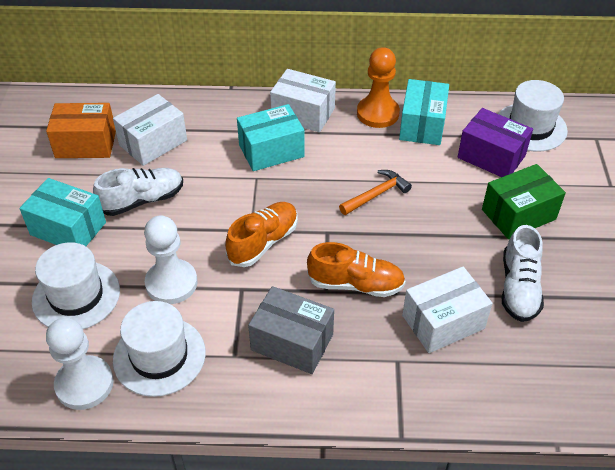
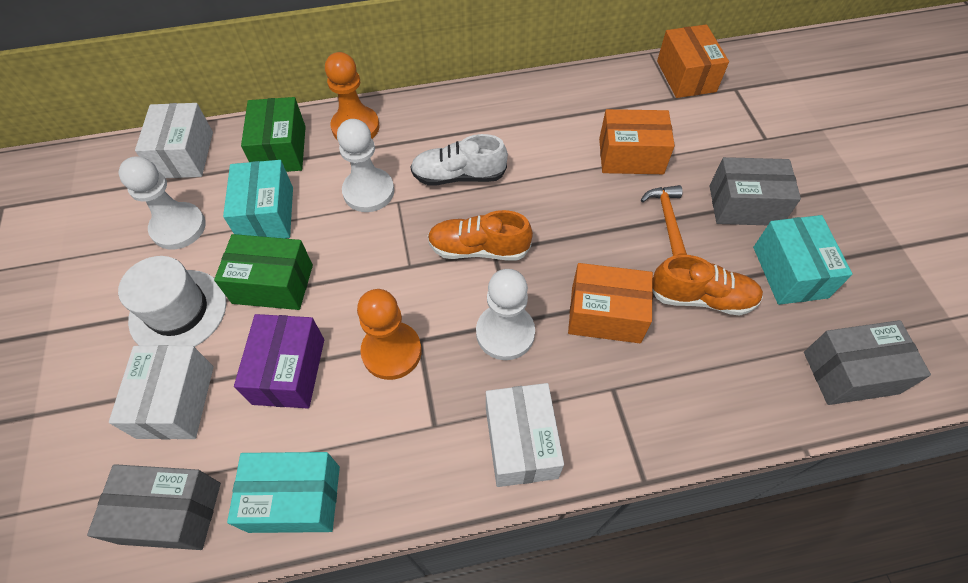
green box: 1 -> 2
grey box: 1 -> 3
orange box: 1 -> 3
orange pawn: 1 -> 2
white hat: 3 -> 1
white pawn: 2 -> 3
white shoe: 2 -> 1

